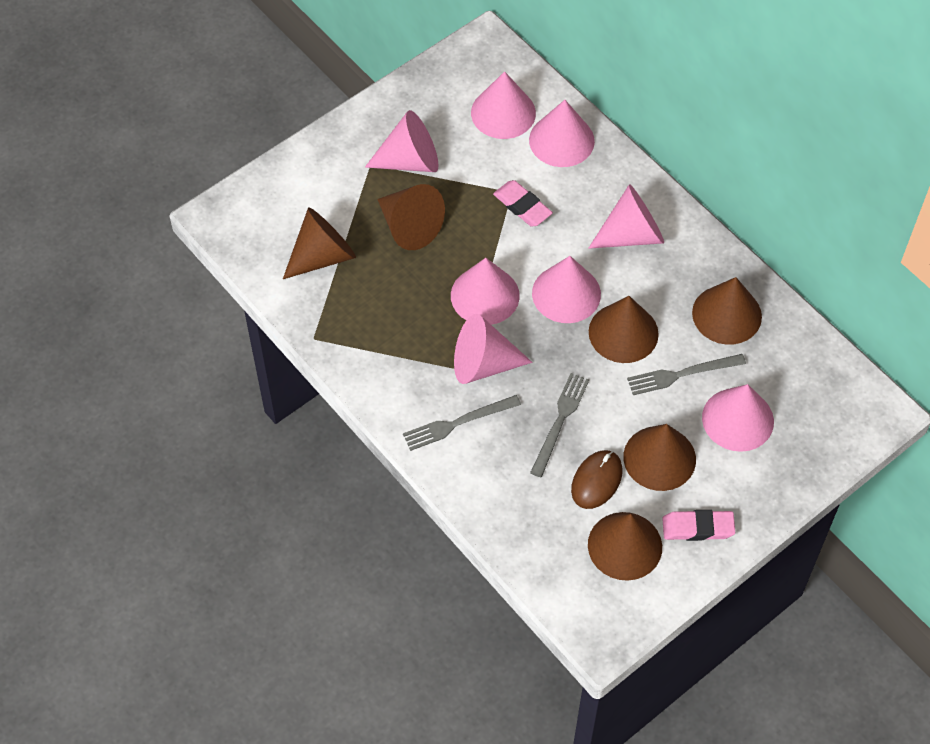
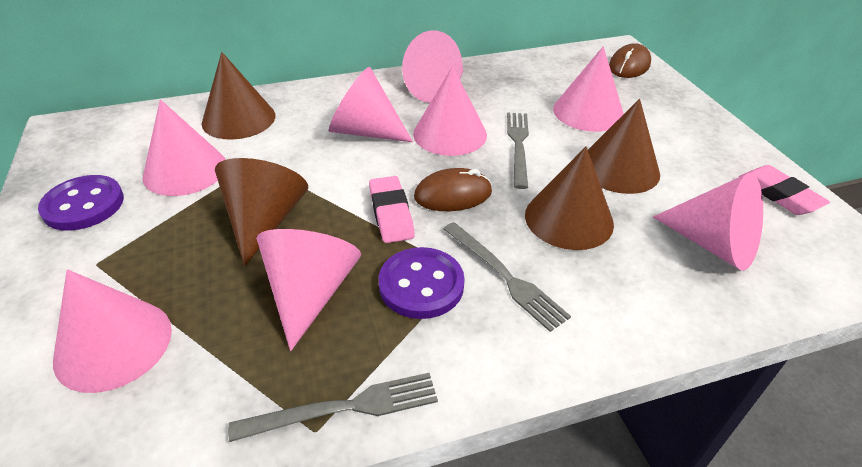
brown cone: 6 -> 4
brown mouse: 1 -> 2
purple button: 0 -> 2

